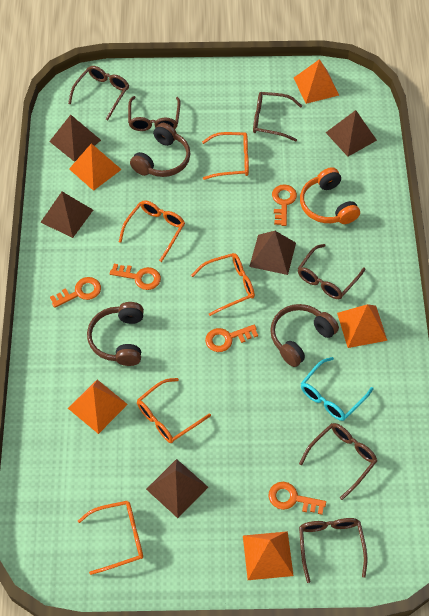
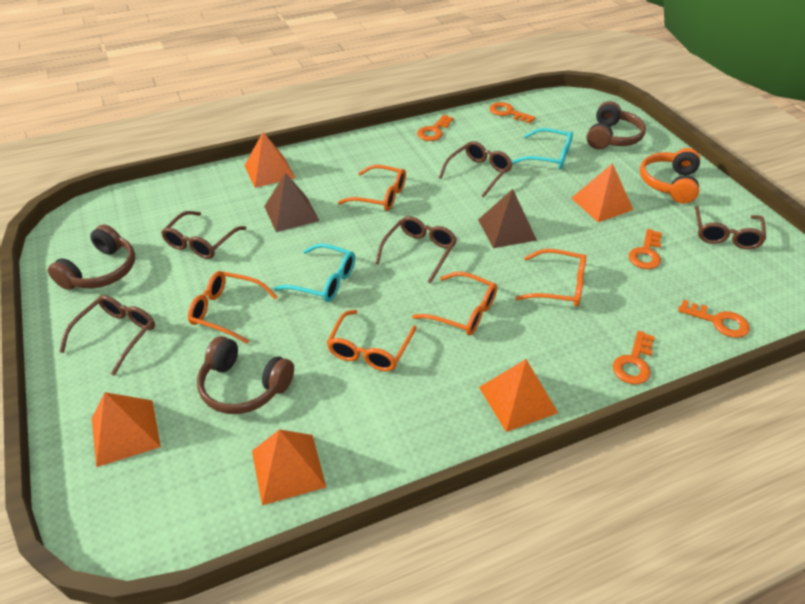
brown glasses: 6 -> 5
brown pyramid: 5 -> 2
turquoise glasses: 1 -> 2

